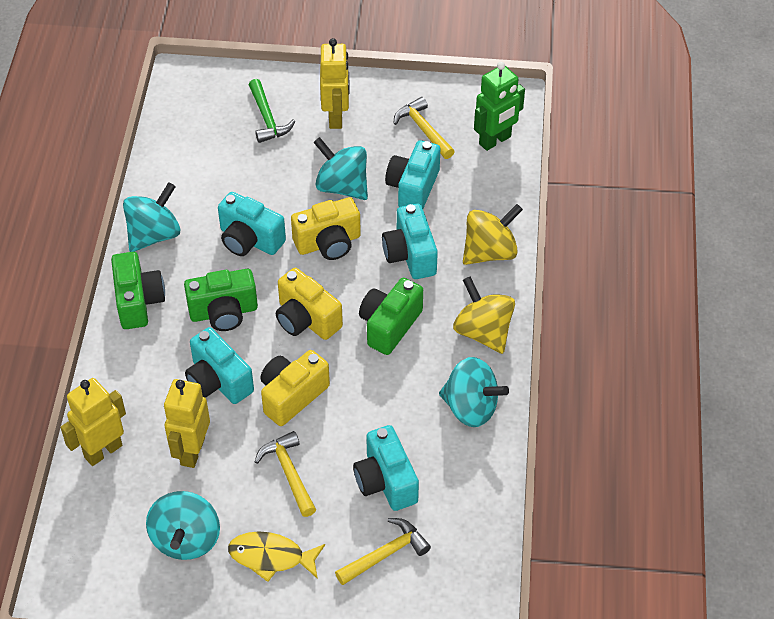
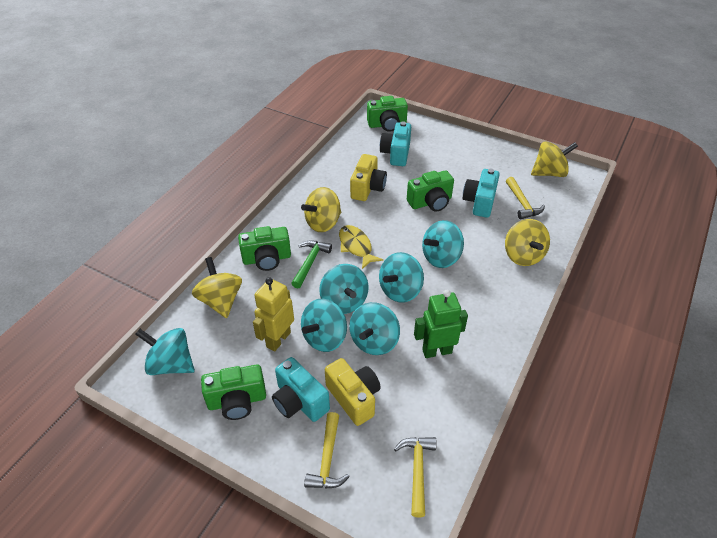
green camera: 3 -> 4
turquoise camera: 5 -> 3
turquoise spinning top: 4 -> 6
yellow camera: 3 -> 2
yellow robot: 3 -> 1
yellow spinning top: 2 -> 4

